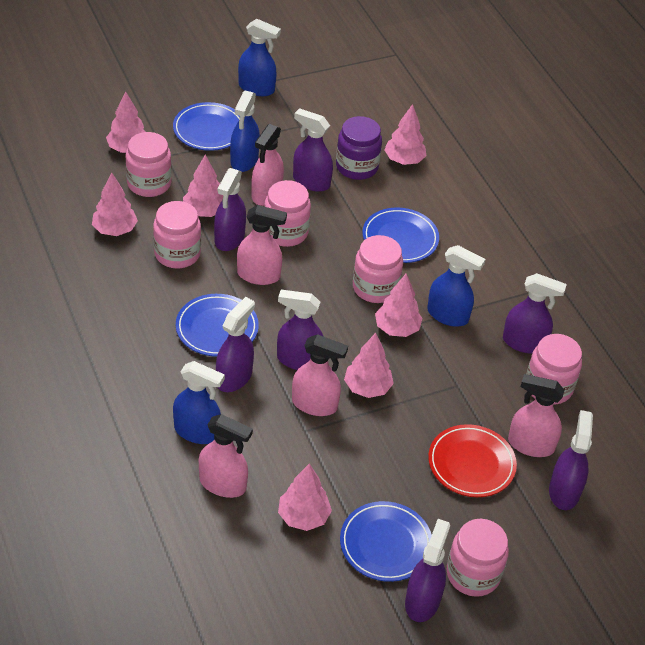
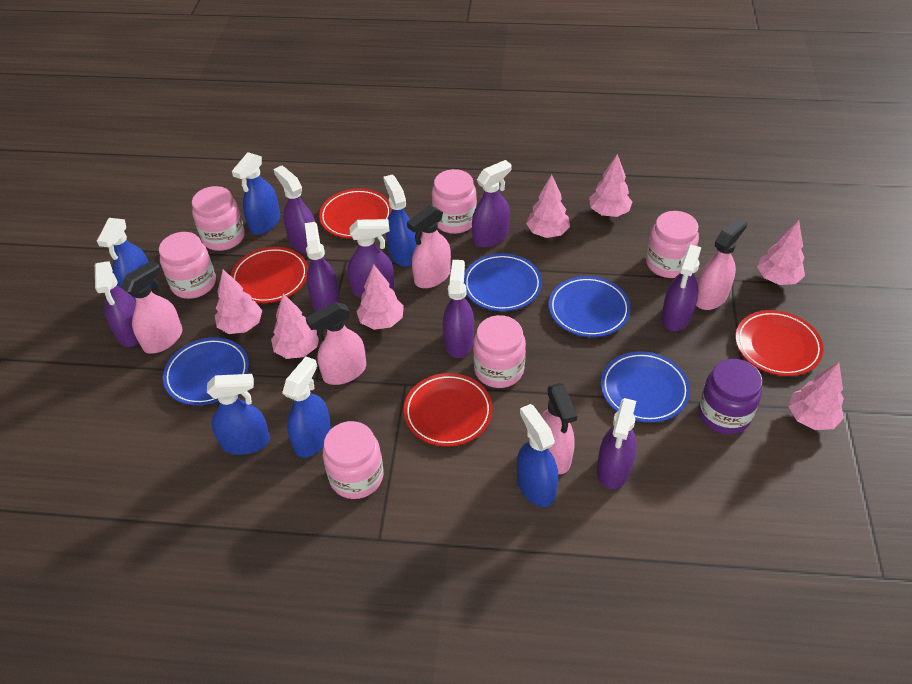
blue spray bottle: 4 -> 6
purple spray bottle: 7 -> 8
red plate: 1 -> 4

